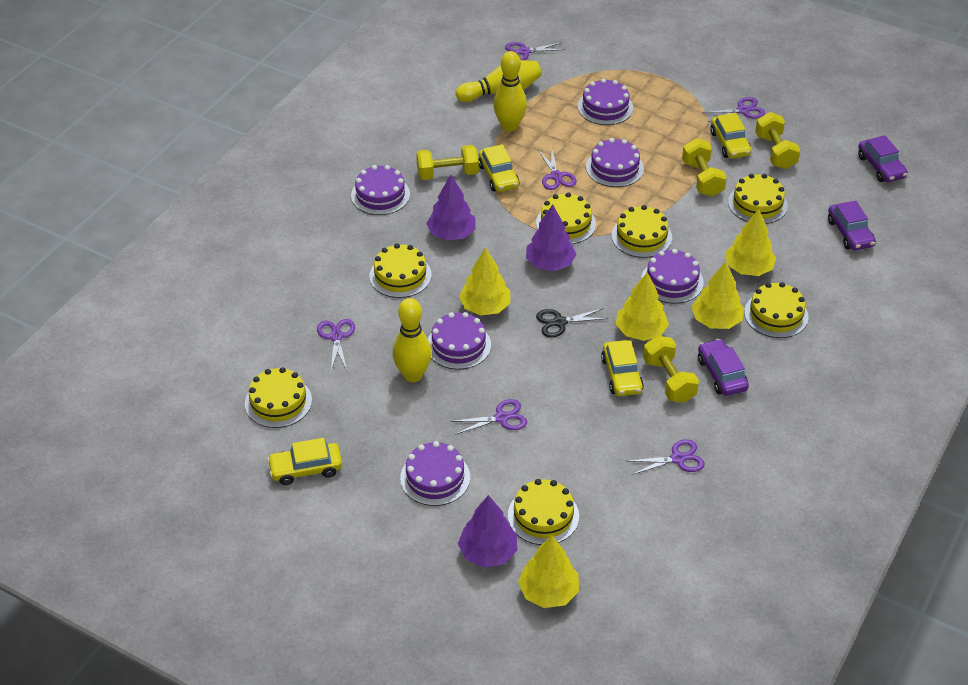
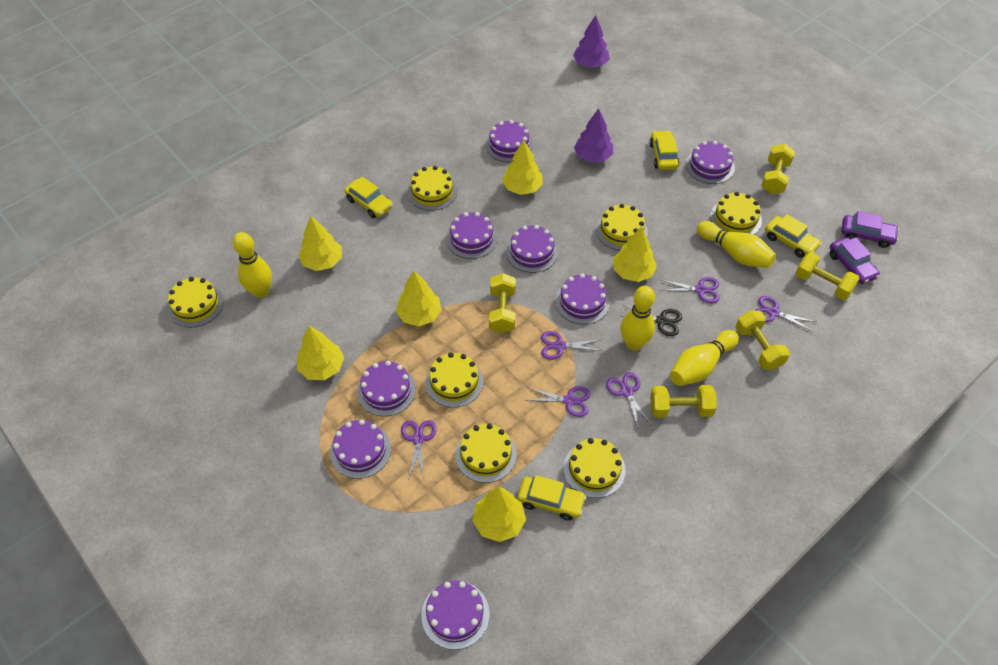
purple cake: 6 -> 8
purple car: 3 -> 2
purple tree: 3 -> 2
yellow bowling pin: 3 -> 4
yellow dumbbell: 4 -> 5
yellow tree: 5 -> 6

